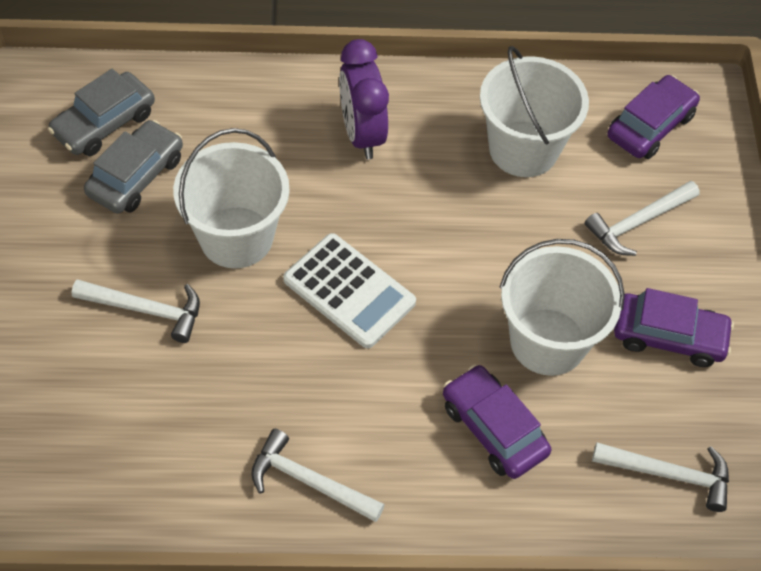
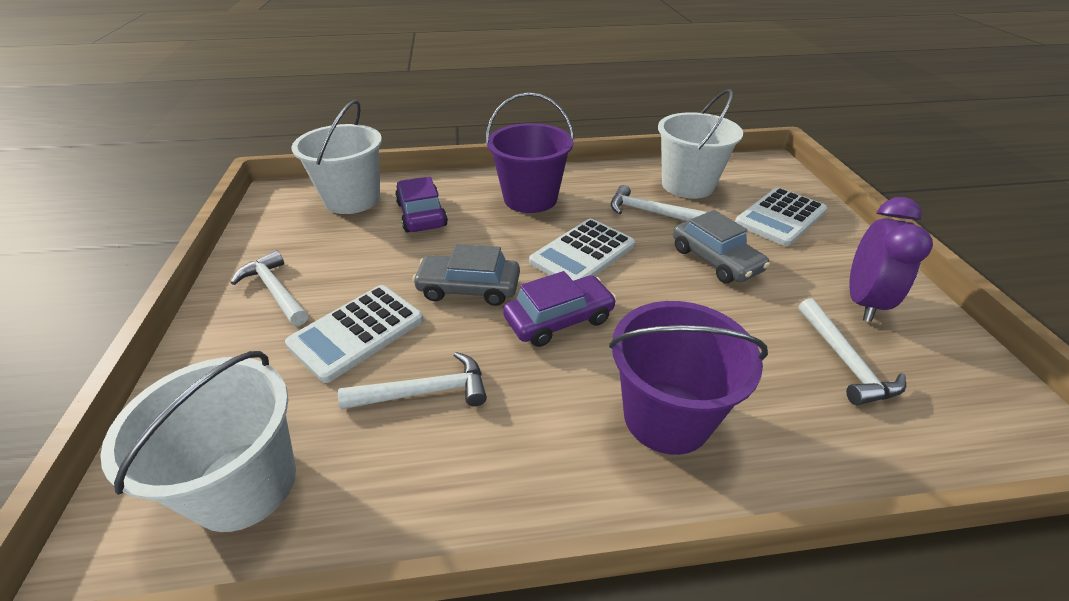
purple bucket: 0 -> 2
purple car: 3 -> 2
white calculator: 1 -> 3

